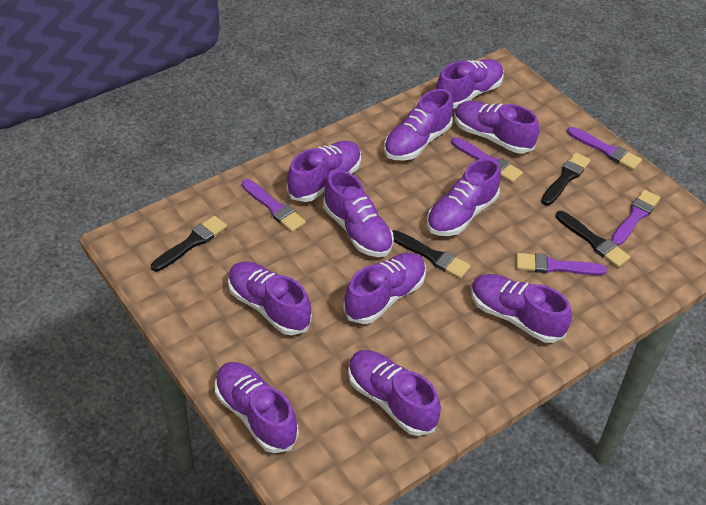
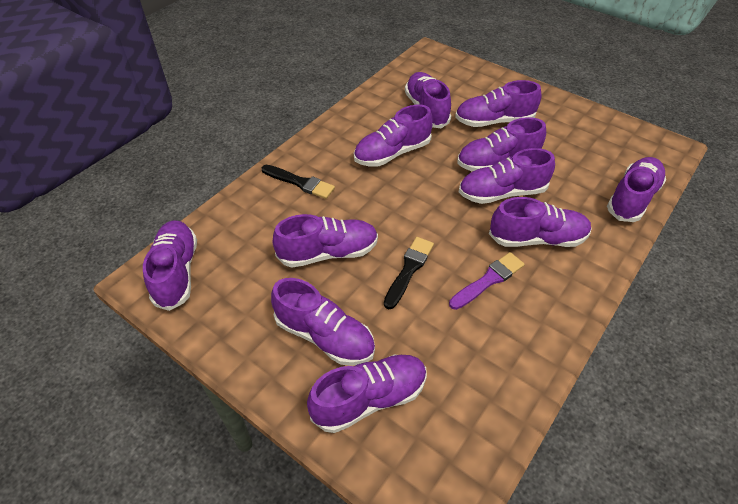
black brush: 4 -> 2
purple brush: 5 -> 1

